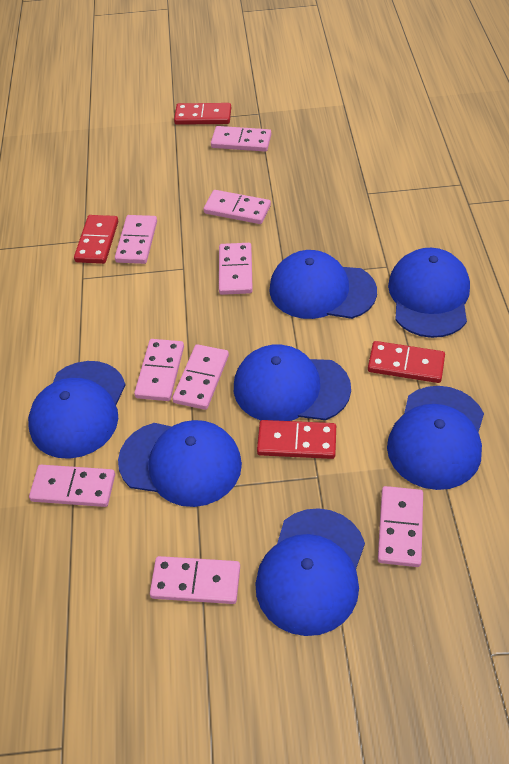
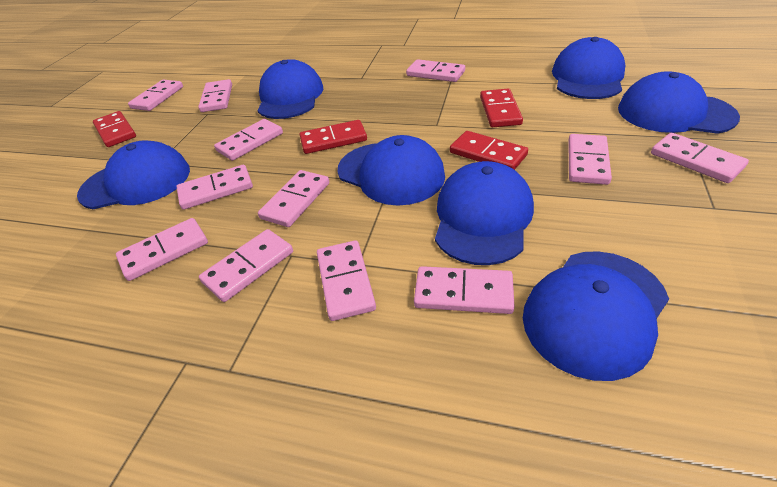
pink domino: 9 -> 12

